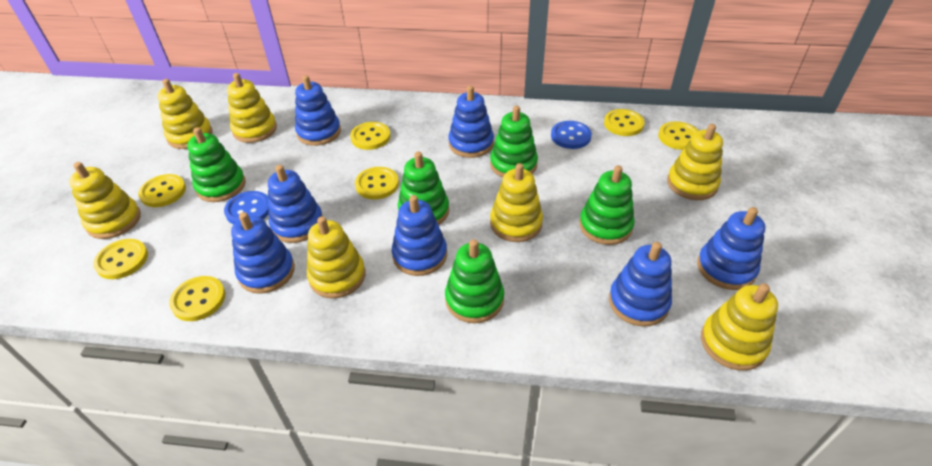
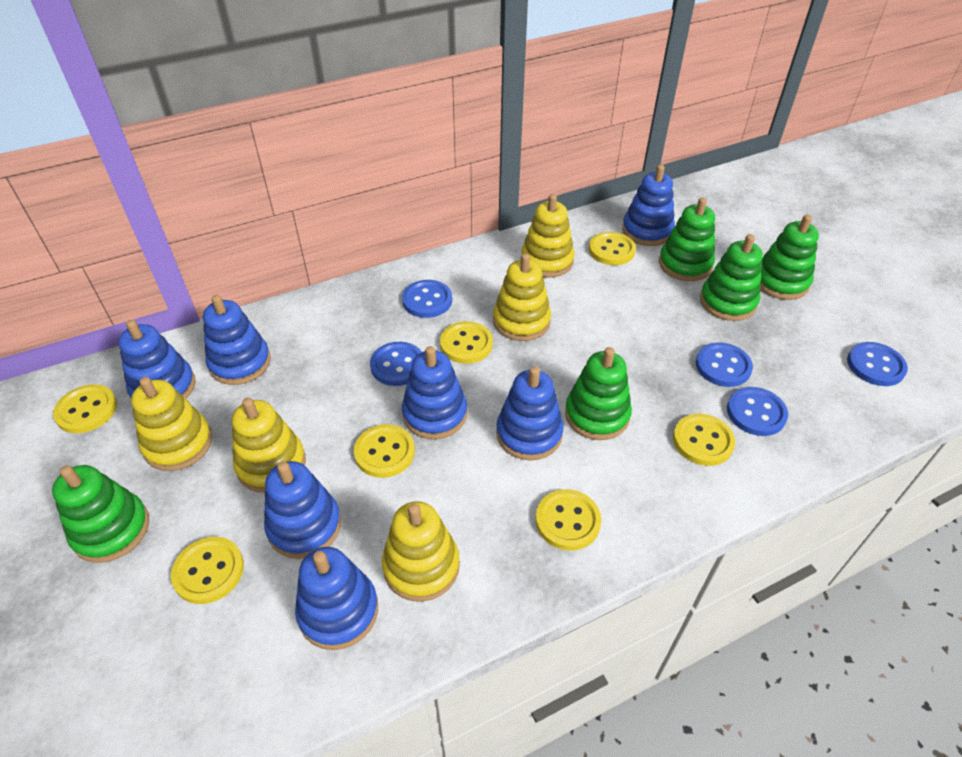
blue button: 2 -> 5
yellow stacking toy: 7 -> 5

